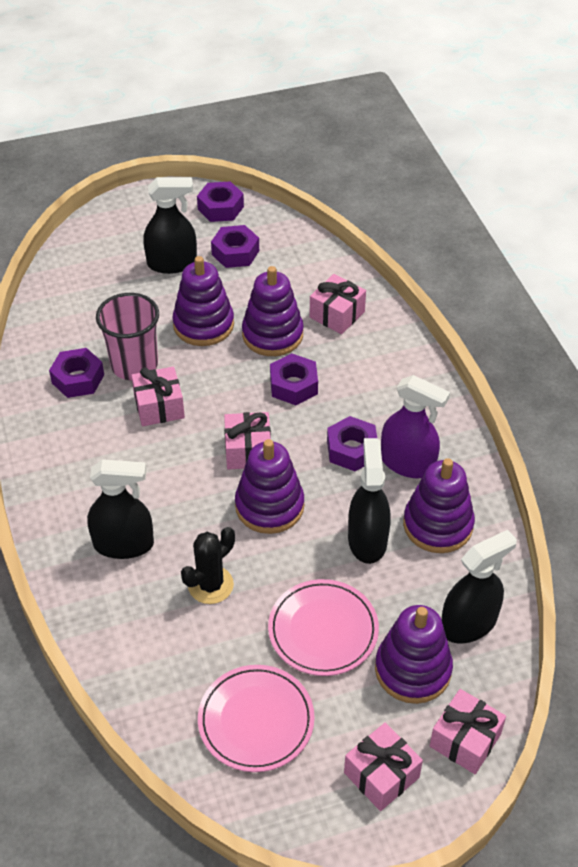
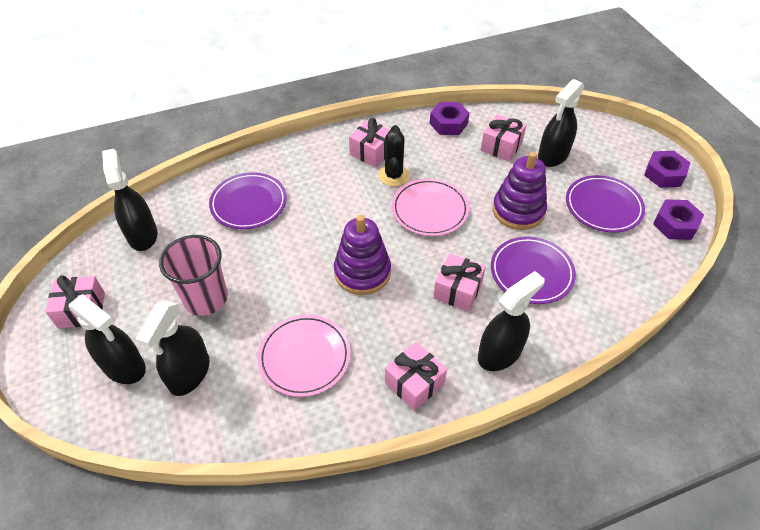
black spray bottle: 4 -> 5
purple nut: 5 -> 3
purple plate: 0 -> 3
purple spray bottle: 1 -> 0
purple stacking toy: 5 -> 2

